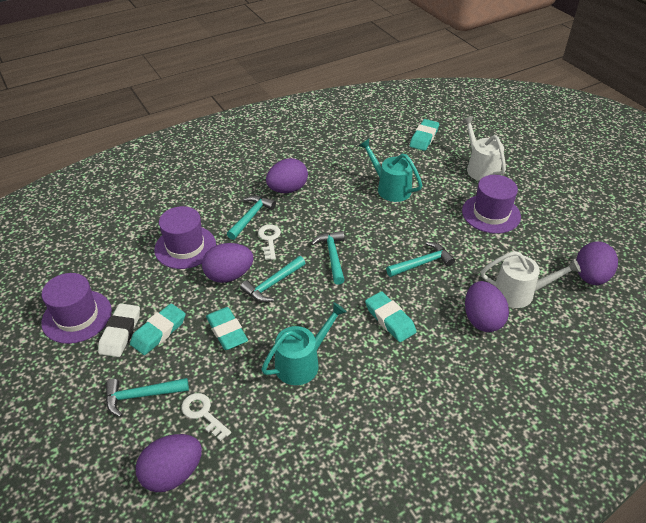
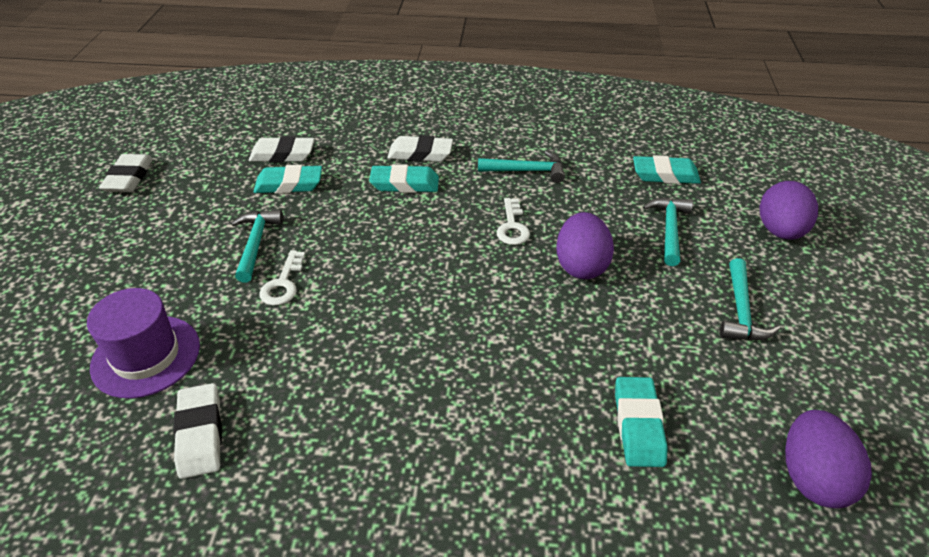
purple egg: 5 -> 3
purple hat: 3 -> 1
turquoise hammer: 5 -> 4
turquoise watering can: 2 -> 0
white eraser: 1 -> 4
white watering can: 2 -> 0

